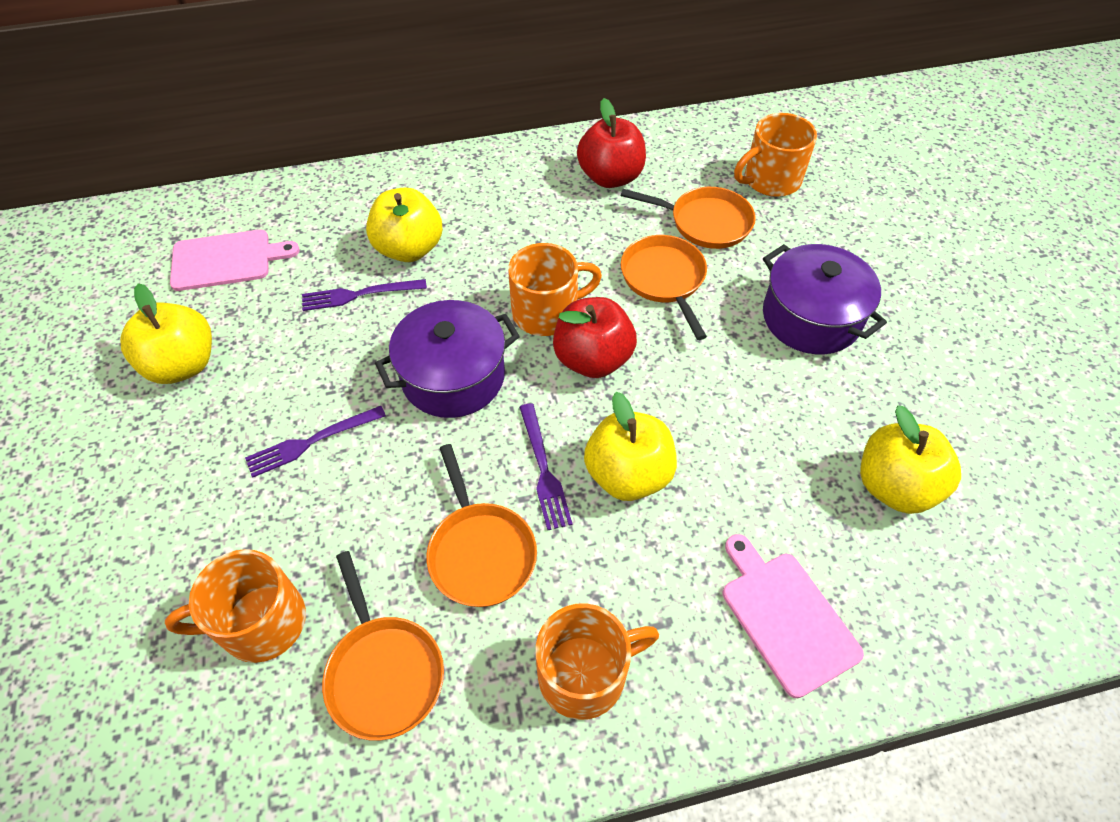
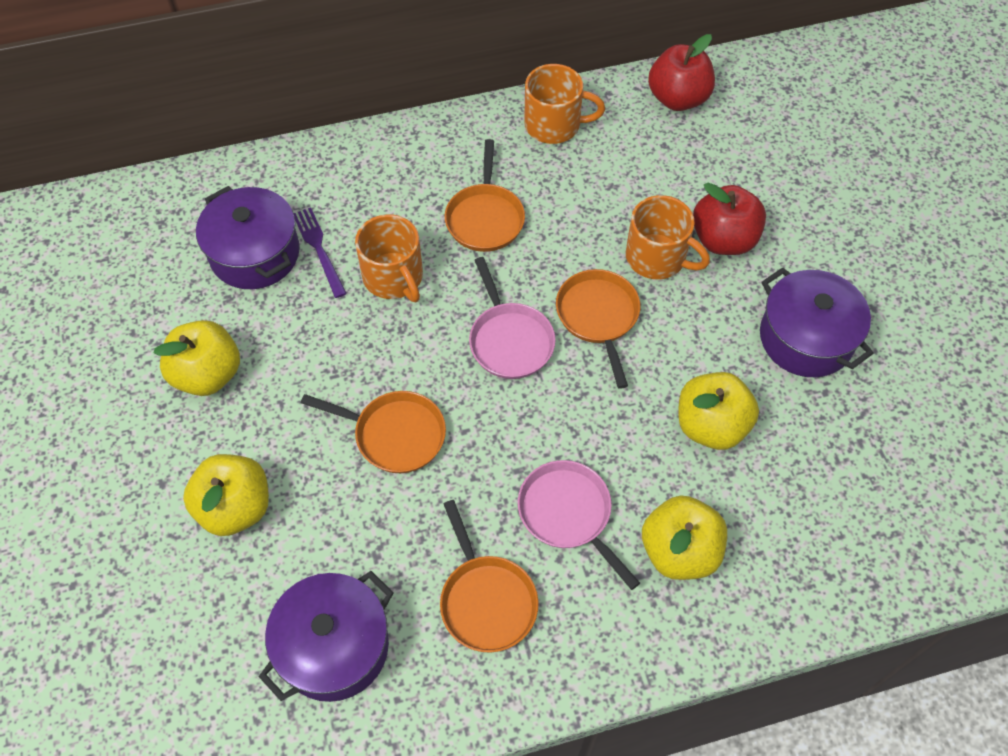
orange mug: 4 -> 3
pink cutting board: 2 -> 0
pink pan: 0 -> 2
purple fork: 3 -> 1
purple pot: 2 -> 3

